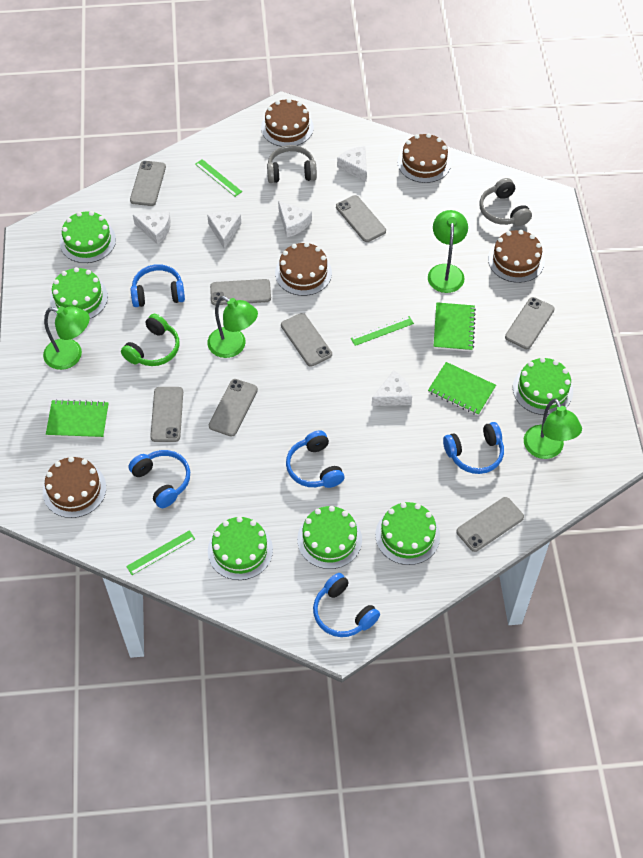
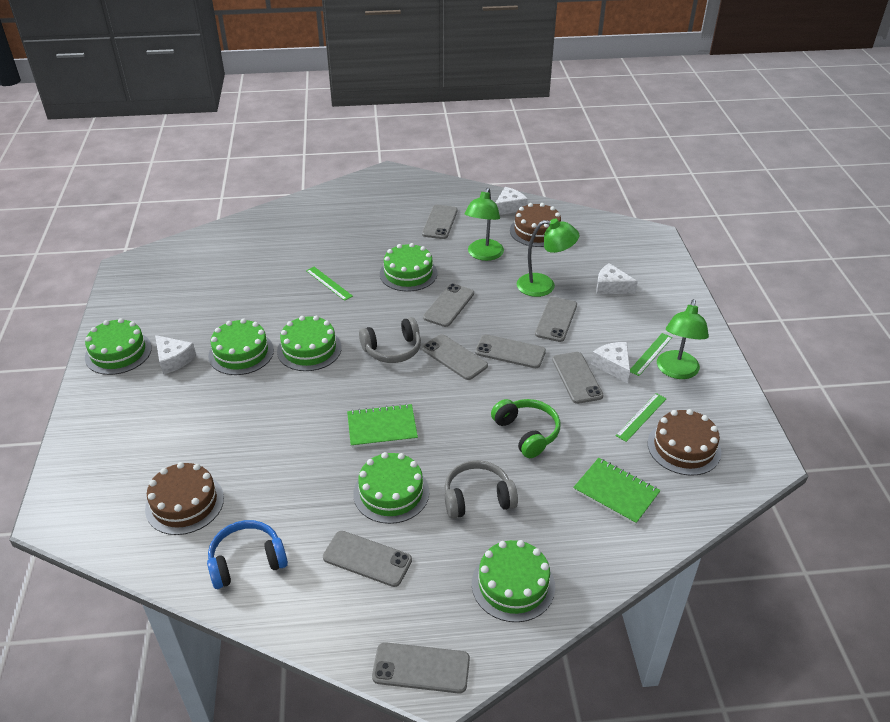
blue headphones: 5 -> 1
brown cake: 5 -> 3
green lamp: 4 -> 3
green notebook: 3 -> 2
white cheese: 5 -> 4

